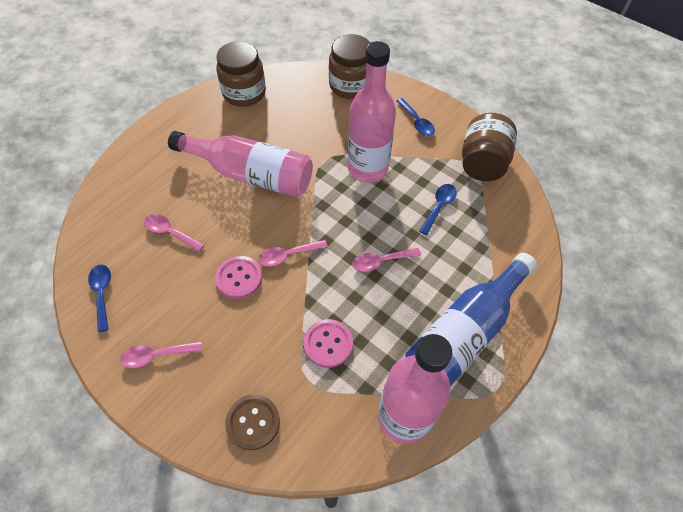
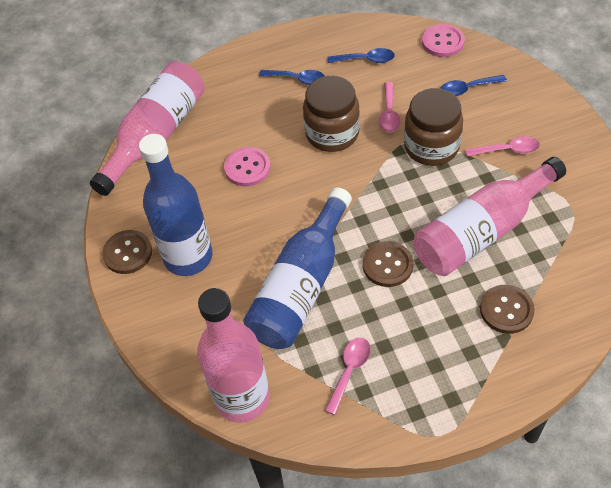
blue bottle: 1 -> 2
brown button: 1 -> 3
brown jar: 3 -> 2
pink spoon: 4 -> 3

